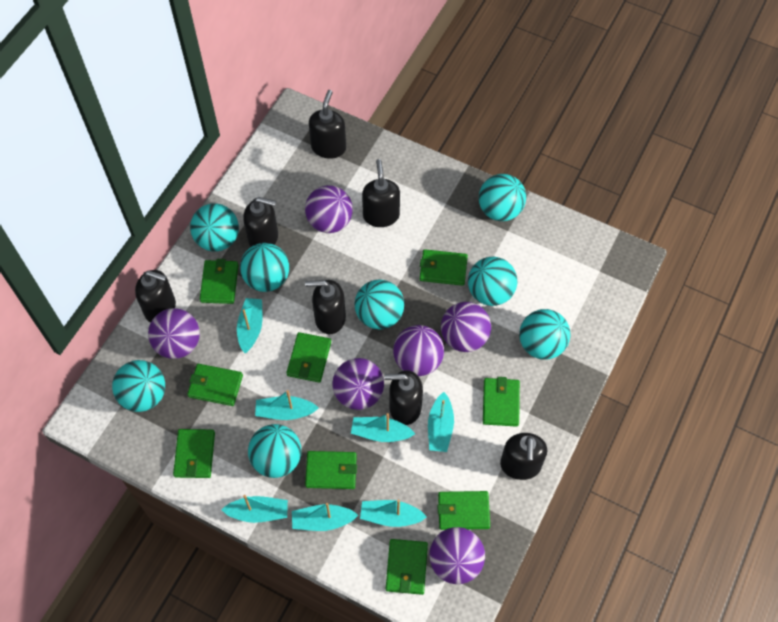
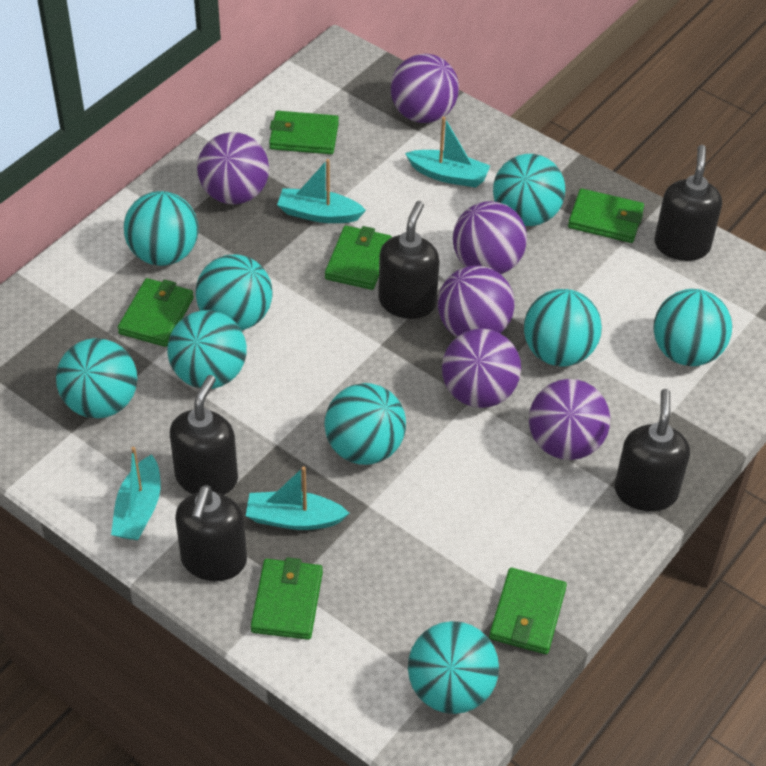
black soap dispenser: 7 -> 5
green wallet: 9 -> 6
turquoise ball: 8 -> 9
turquoise boat: 7 -> 4

